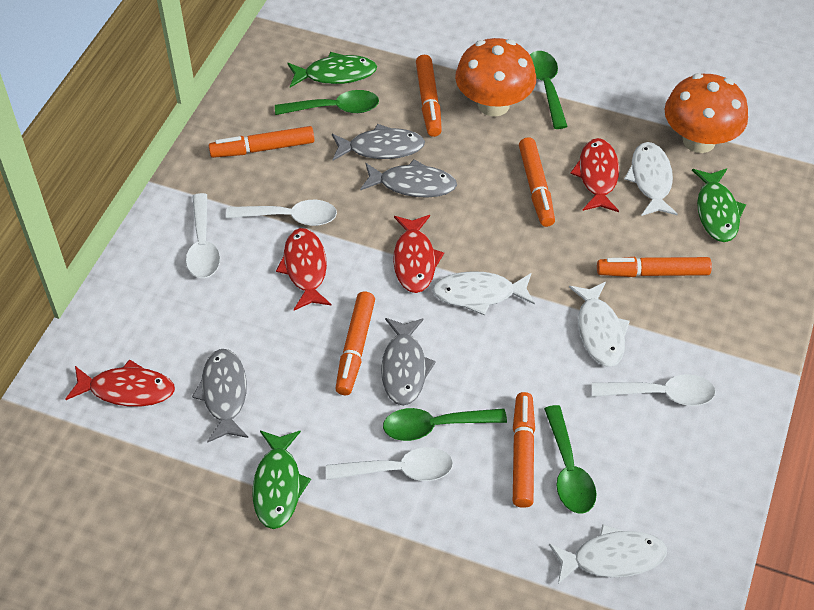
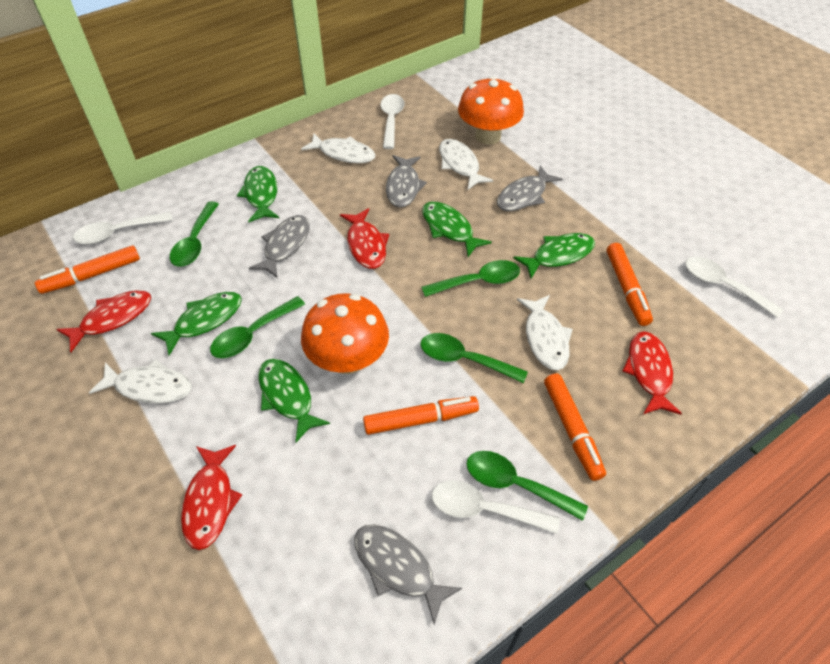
green fish: 3 -> 5
green spoon: 4 -> 5
orange marker: 6 -> 4

